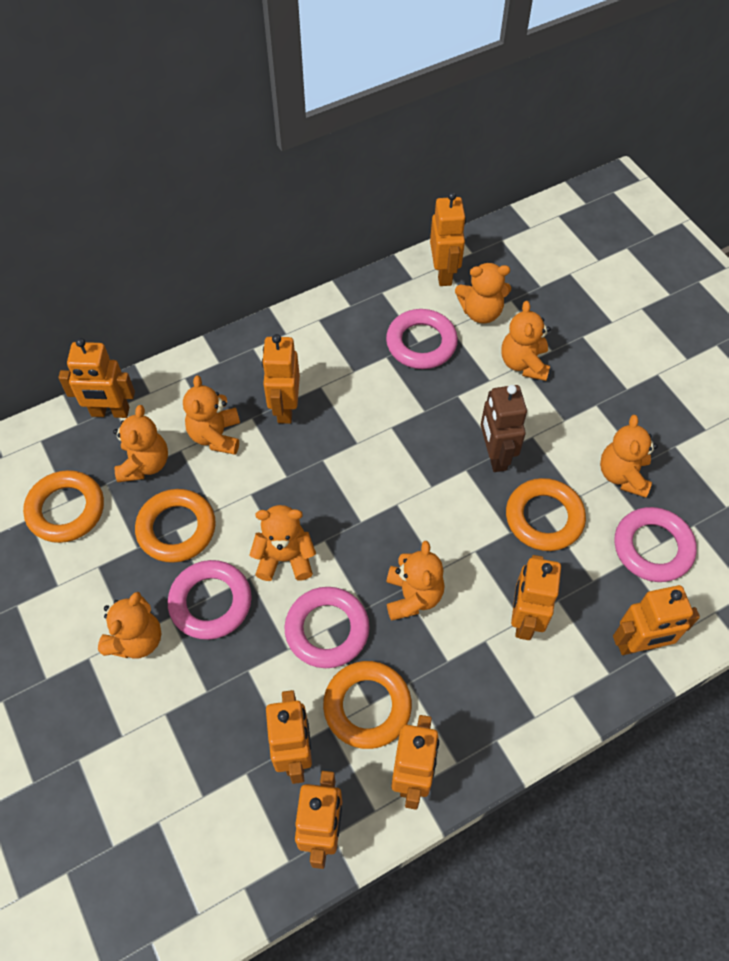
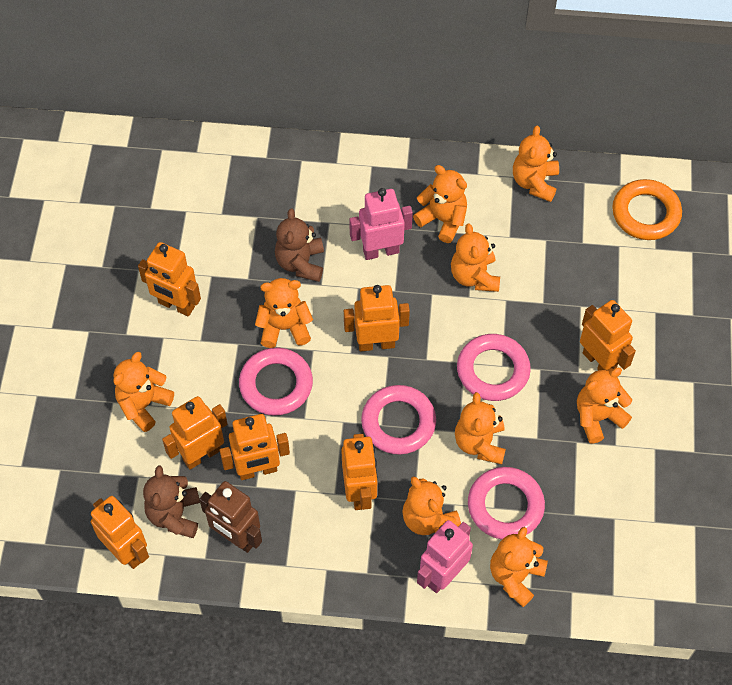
brown teddy bear: 0 -> 2
orange ring: 4 -> 1
orange robot: 8 -> 7
orange teddy bear: 8 -> 9
pink robot: 0 -> 2

